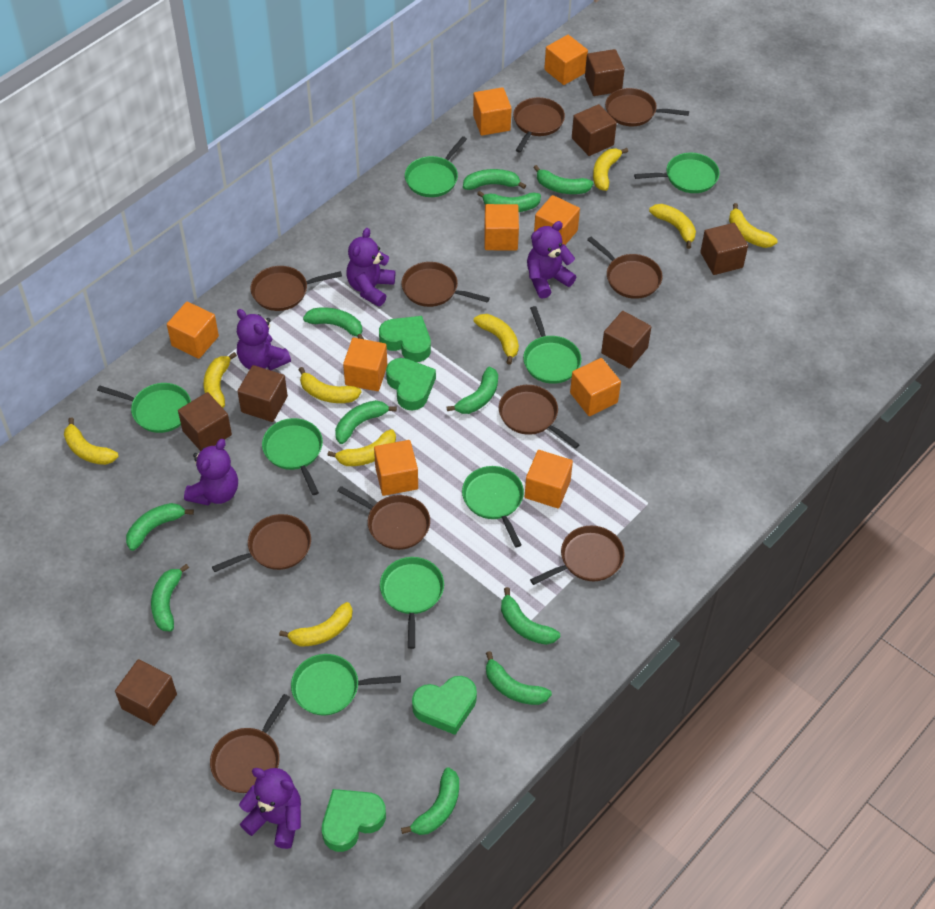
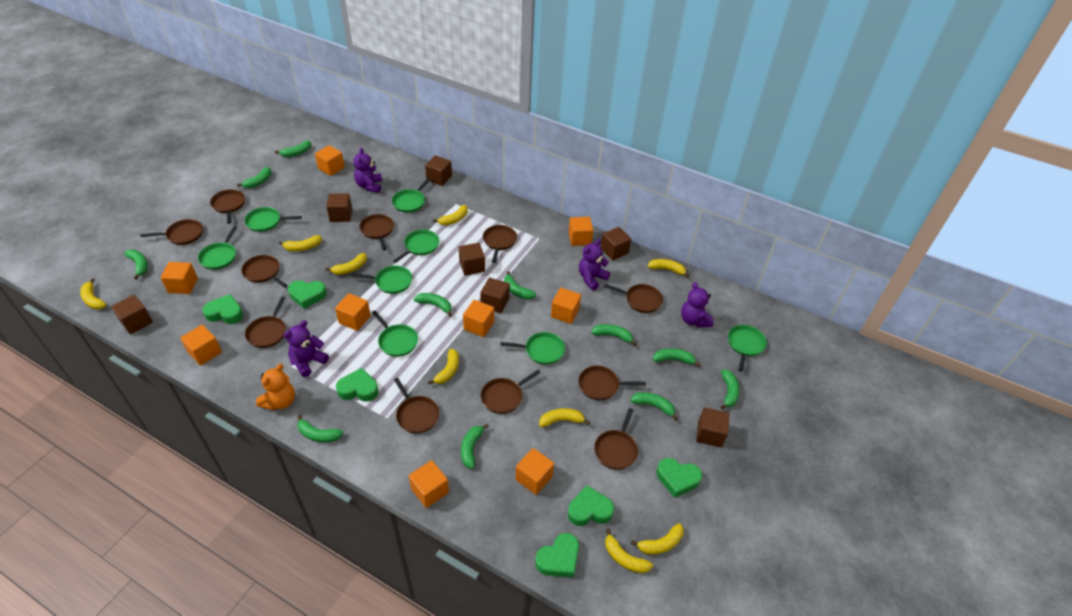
brown pan: 10 -> 11
green heart: 4 -> 6
orange teddy bear: 0 -> 1
purple teddy bear: 5 -> 4

